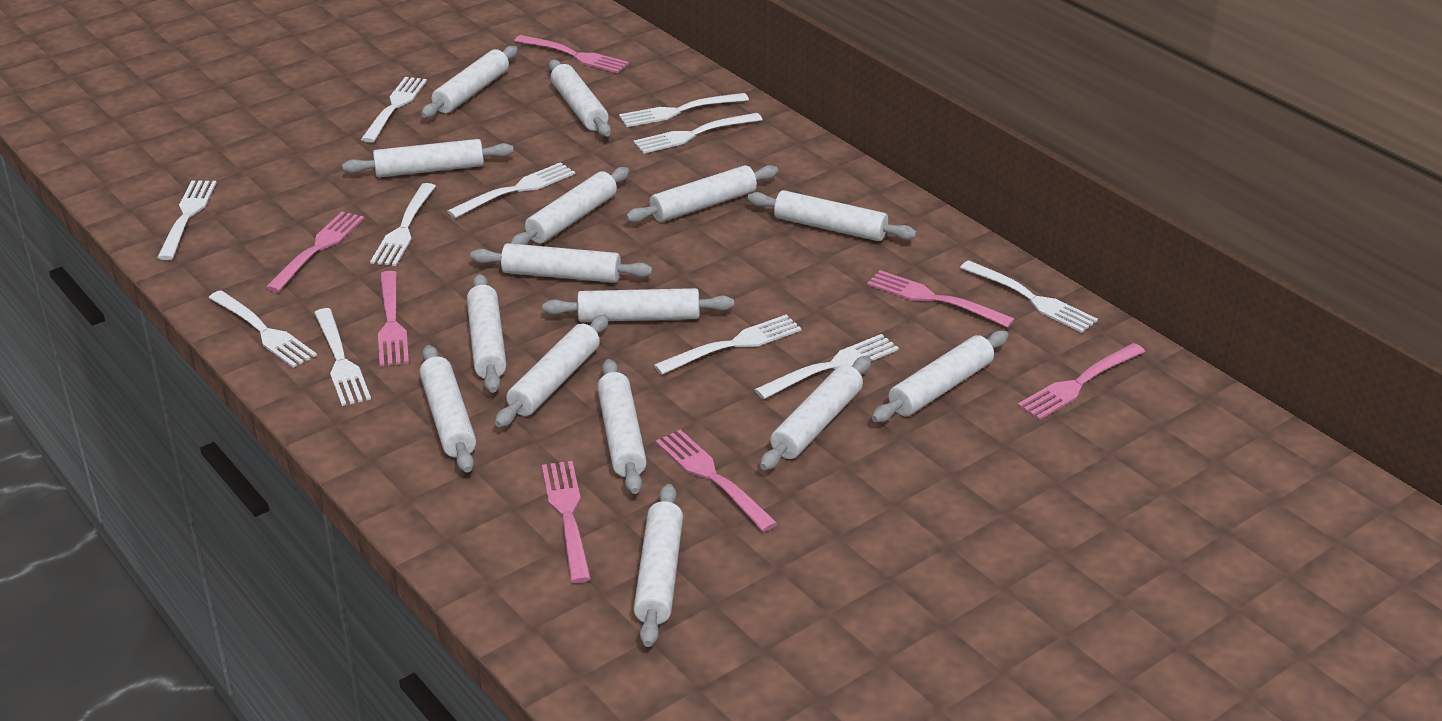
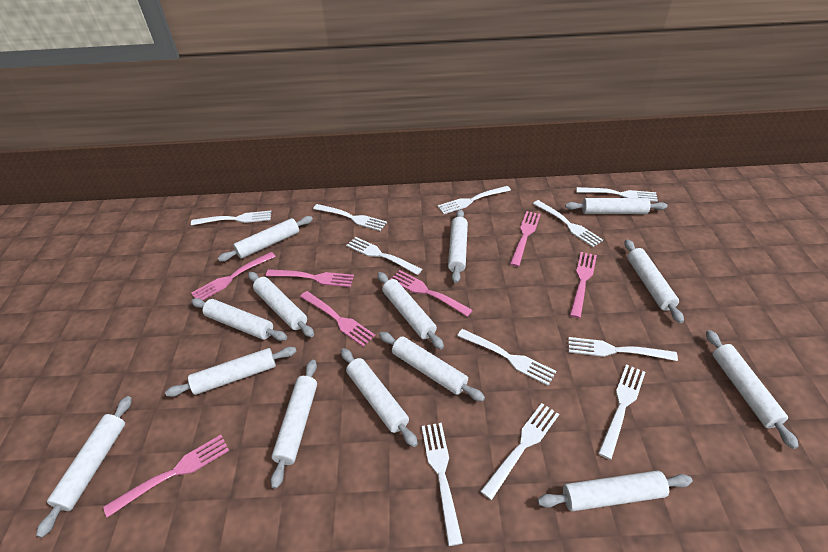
white rolling pin: 15 -> 14

